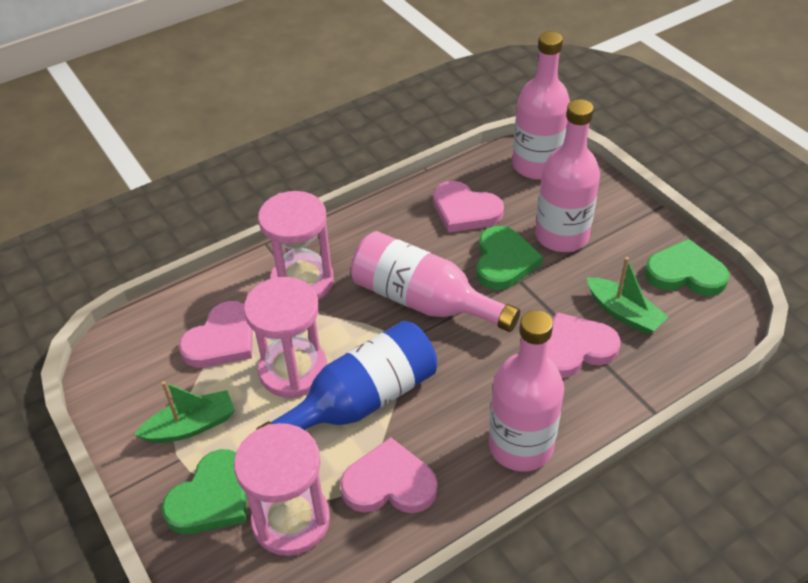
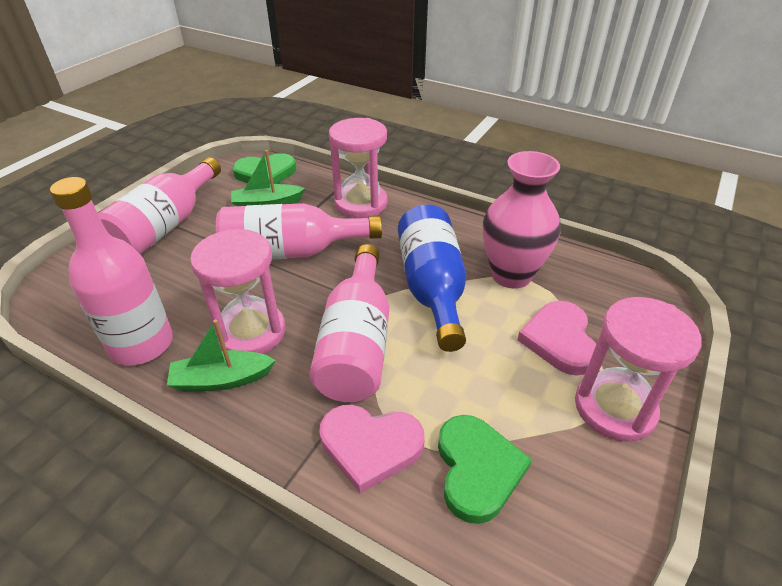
green heart: 3 -> 2
pink heart: 4 -> 2
pink vase: 0 -> 1

